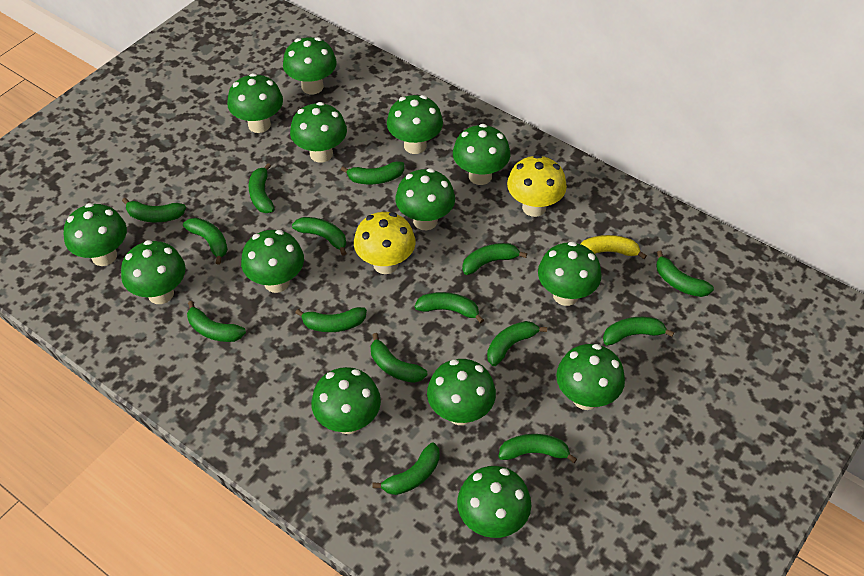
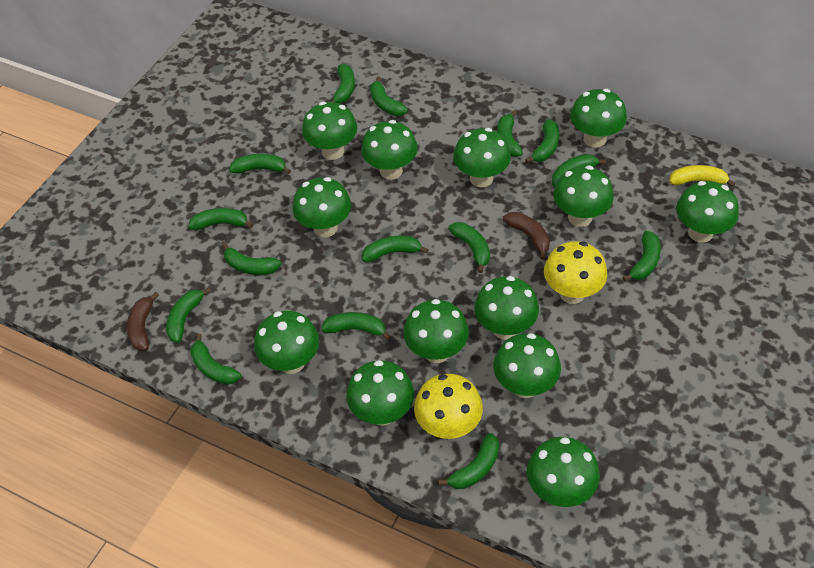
brown banana: 0 -> 2
green mushroom: 14 -> 13

